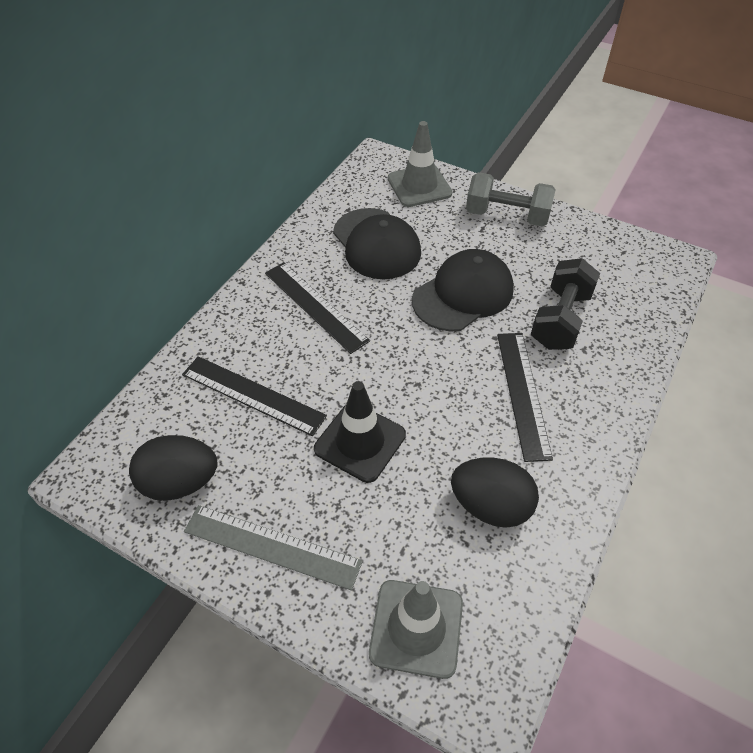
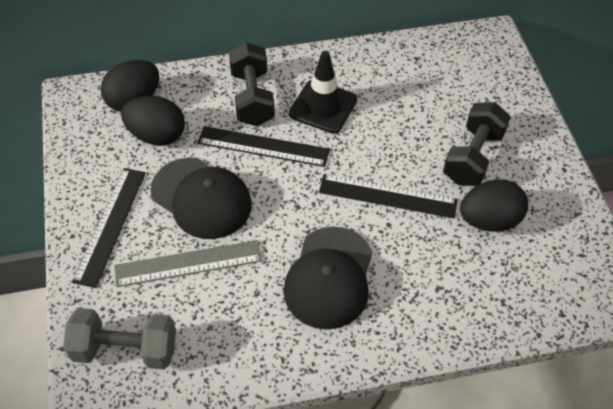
black dumbbell: 1 -> 2
black egg: 2 -> 3
grey traffic cone: 2 -> 0

